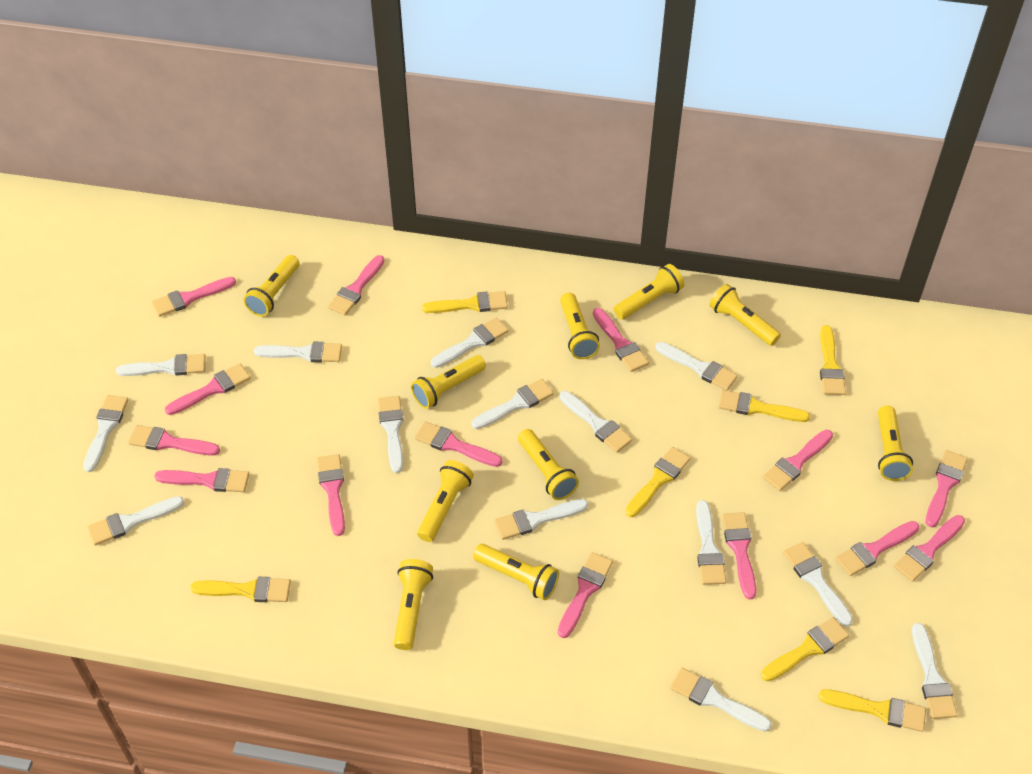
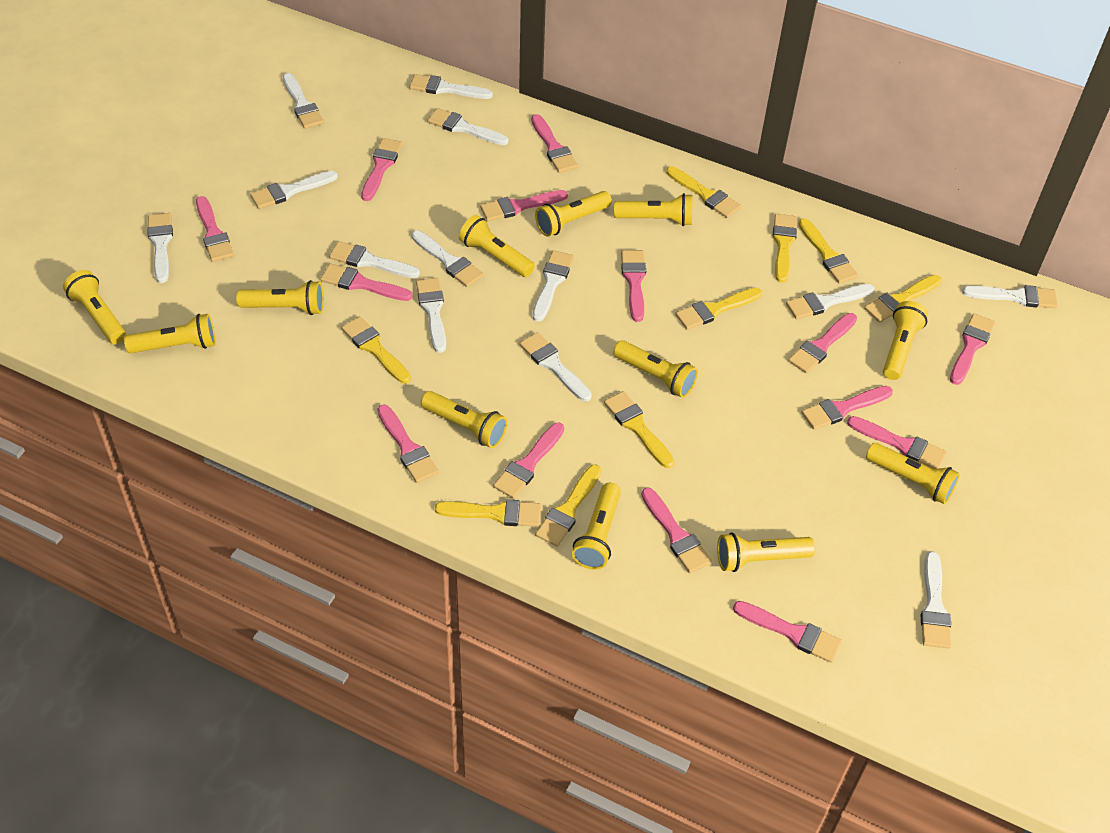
white brush: 14 -> 13
yellow brush: 7 -> 9
yellow flashlight: 10 -> 12

